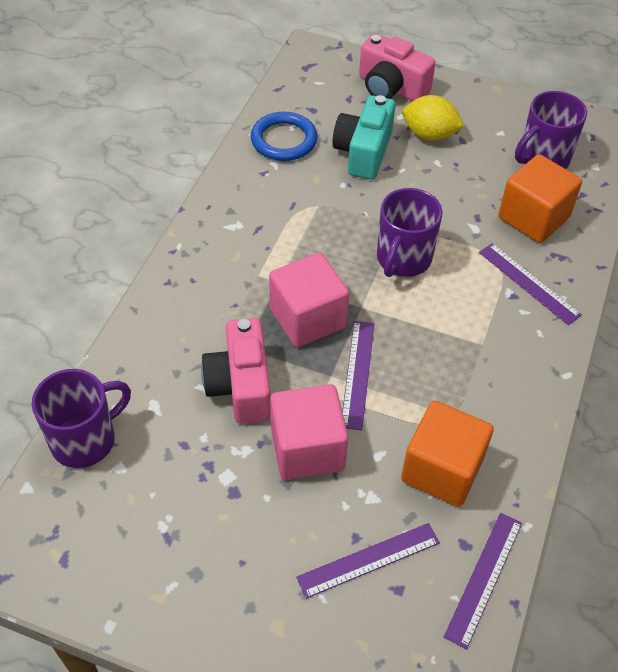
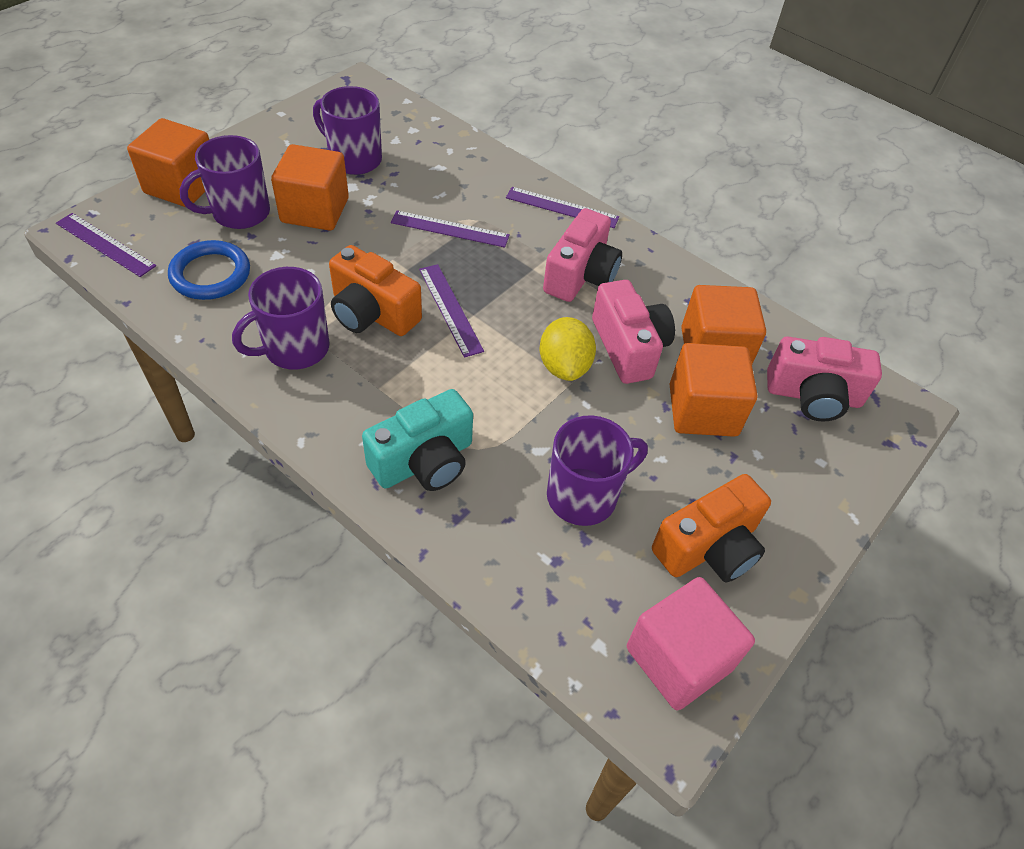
orange camera: 0 -> 2
orange cube: 2 -> 4
pink camera: 2 -> 3
pink cube: 2 -> 1
purple mug: 3 -> 4

